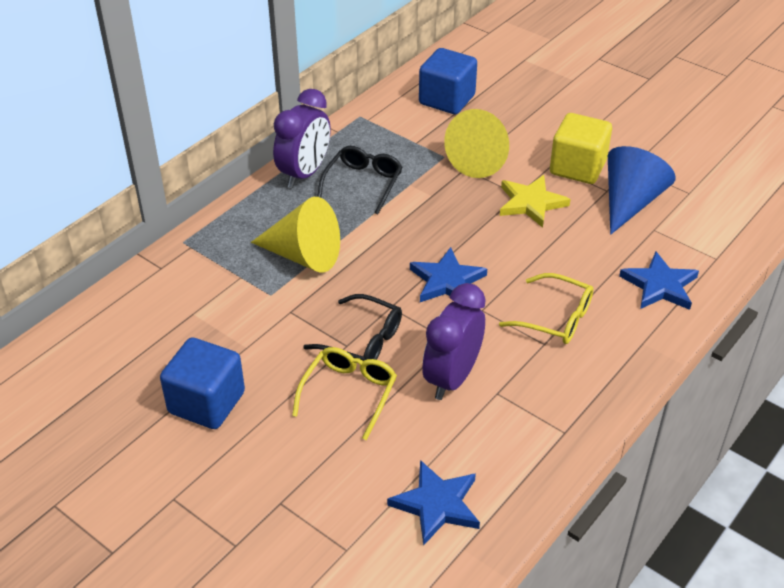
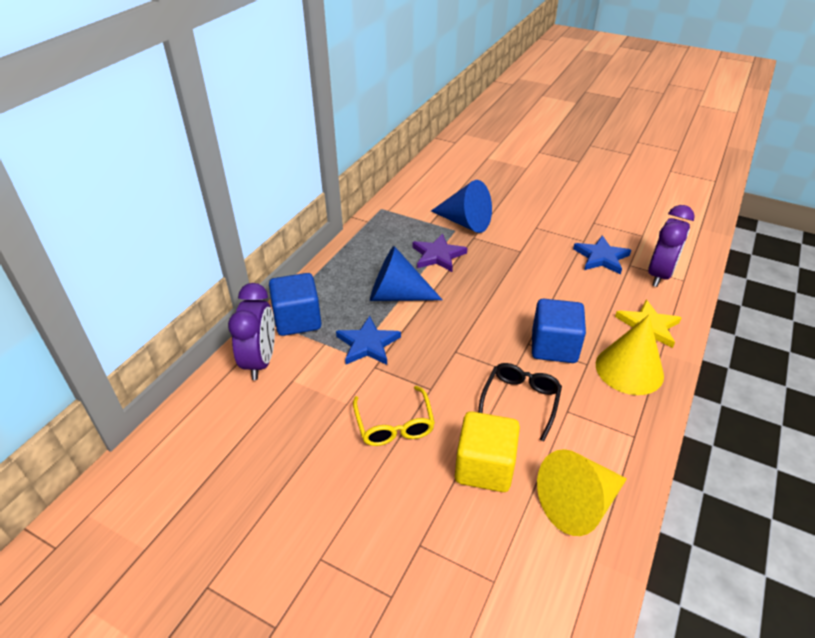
black glasses: 2 -> 1
blue cone: 1 -> 2
blue star: 3 -> 2
purple star: 0 -> 1
yellow glasses: 2 -> 1

